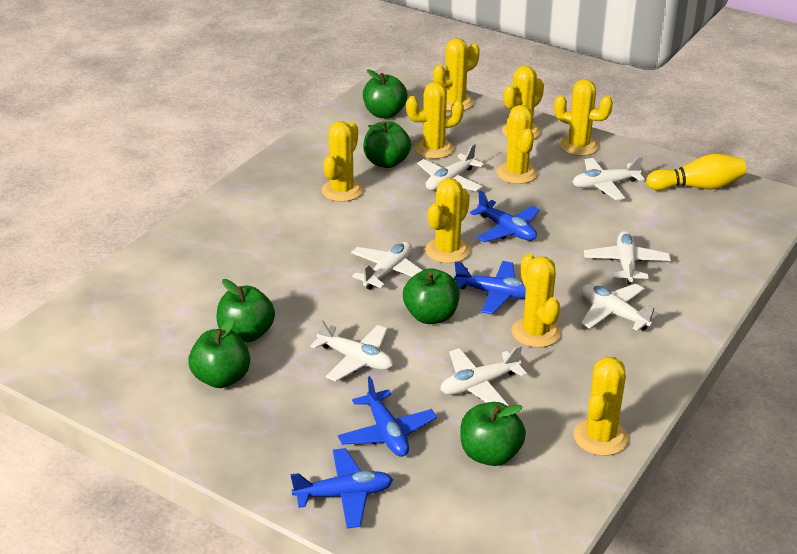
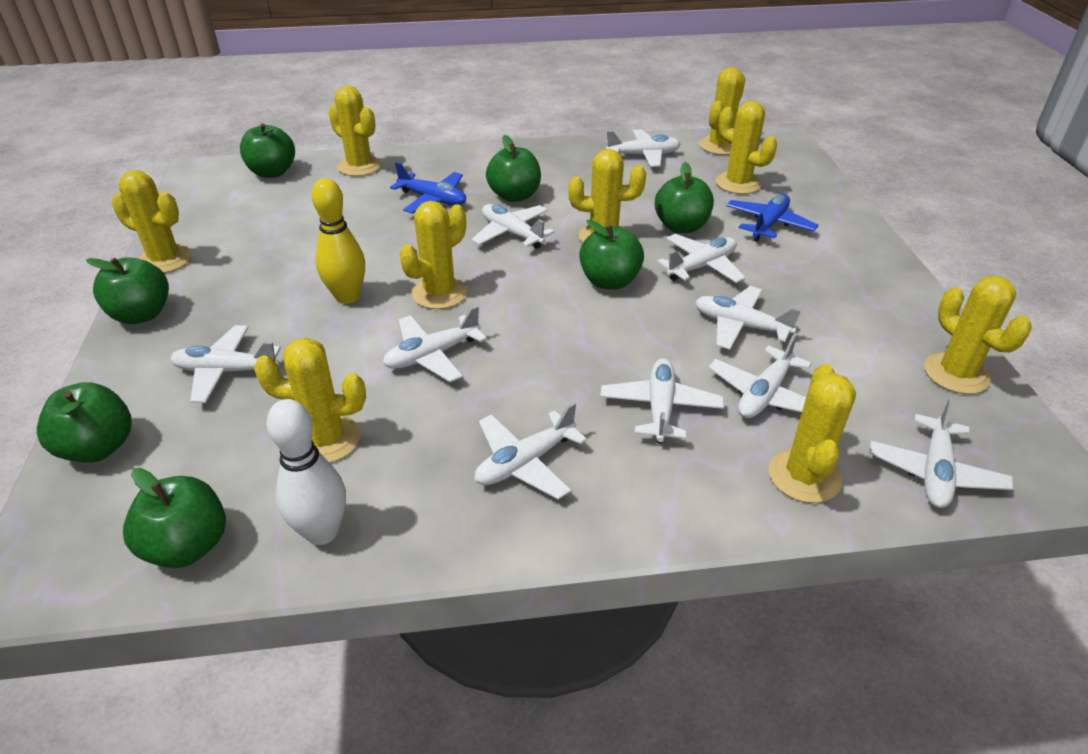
blue plane: 4 -> 2
green apple: 6 -> 7
white bowling pin: 0 -> 1
white plane: 7 -> 10

